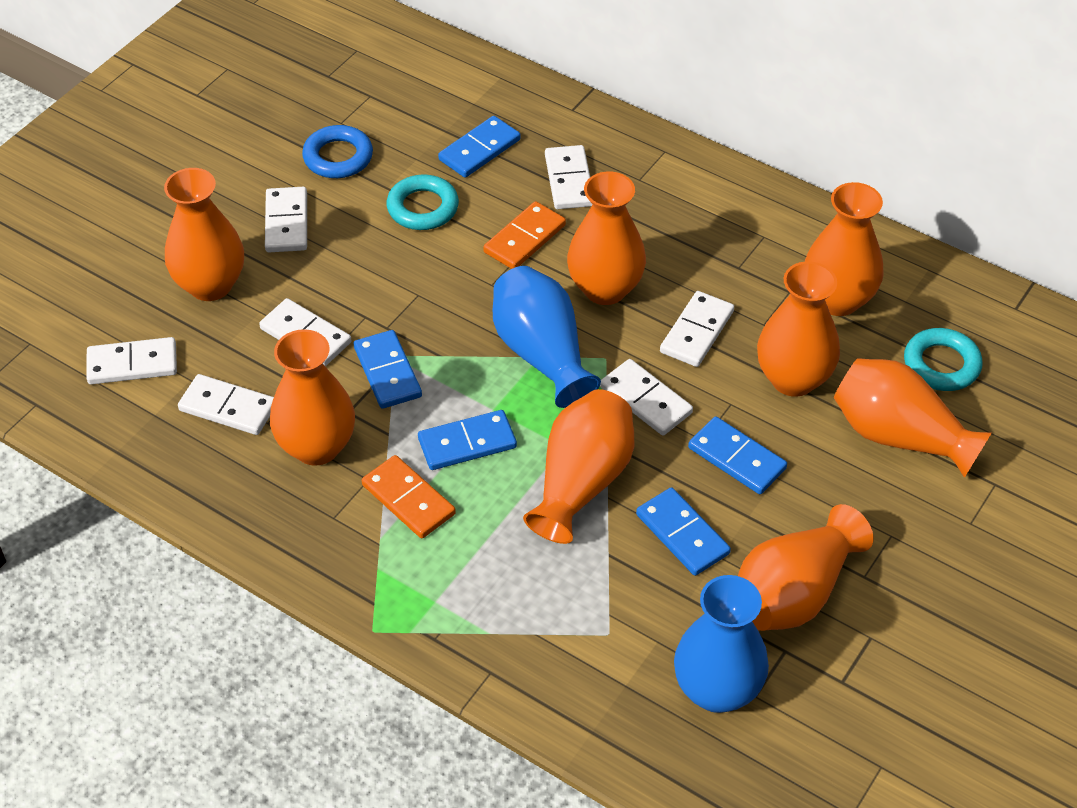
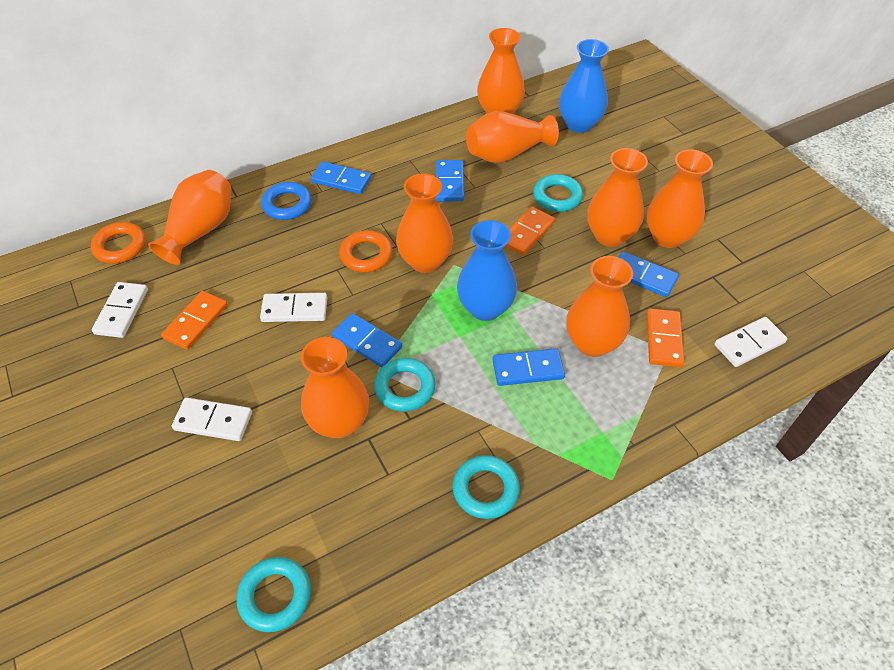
orange domino: 2 -> 3
orange ring: 0 -> 2
turquoise ring: 2 -> 4
white domino: 7 -> 4

